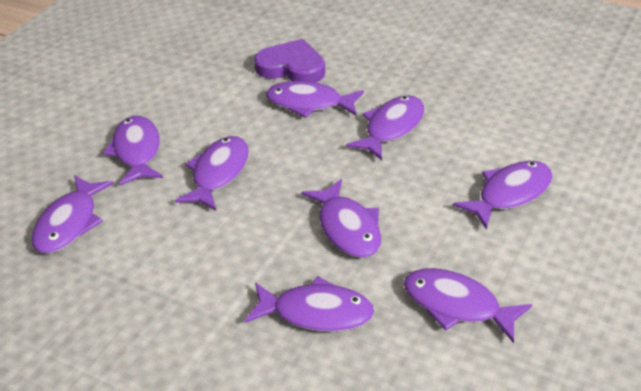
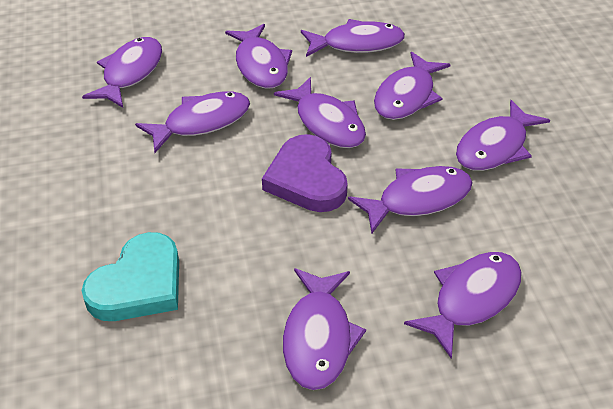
purple fish: 9 -> 10
turquoise heart: 0 -> 1

